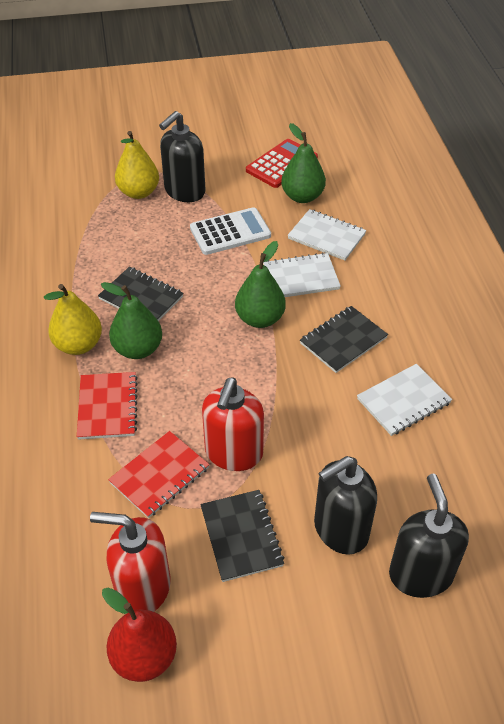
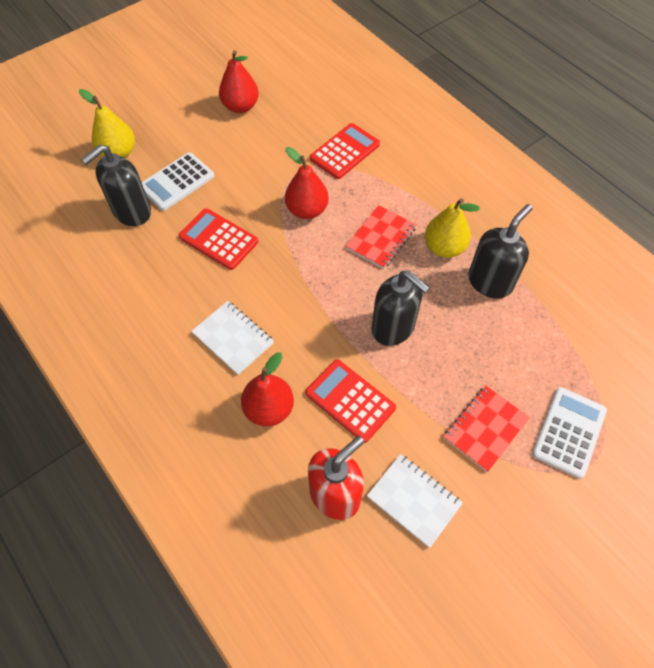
black notebook: 3 -> 0
green pear: 3 -> 0
red calculator: 1 -> 3
red pear: 1 -> 3
red soap dispenser: 2 -> 1
white calculator: 1 -> 2
white notebook: 3 -> 2

